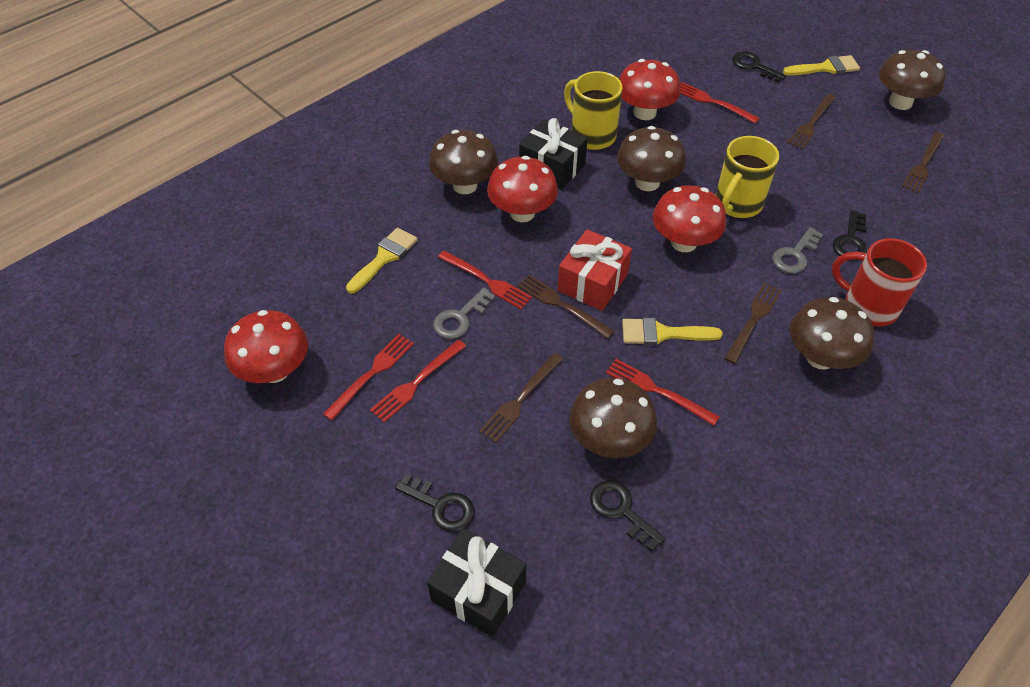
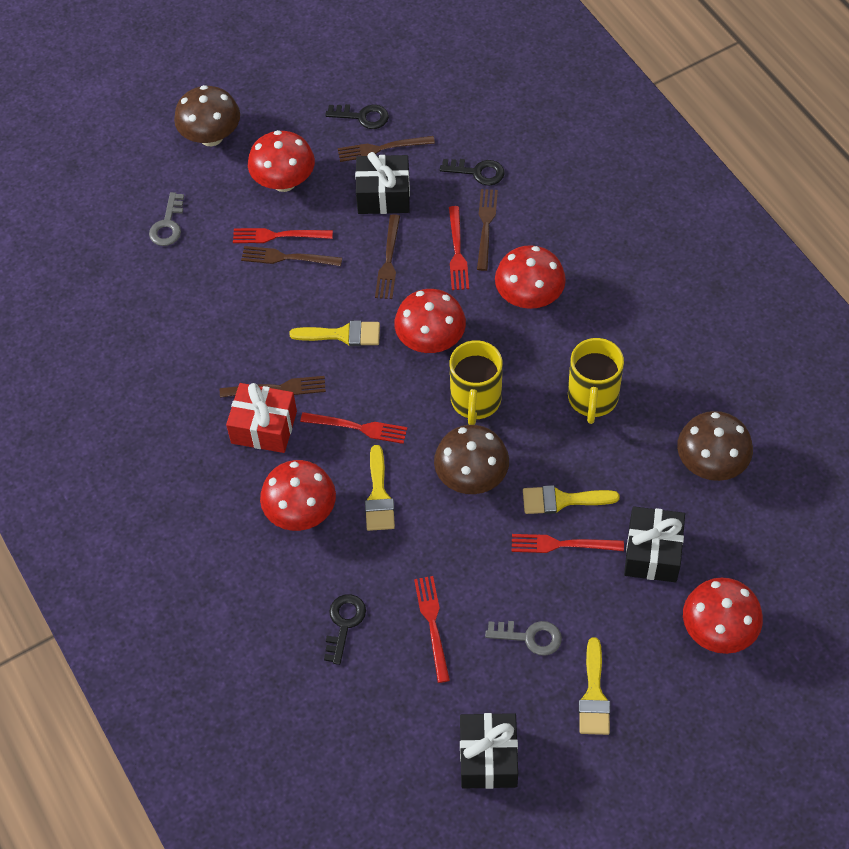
black gift: 2 -> 3
black key: 4 -> 3
brown mushroom: 5 -> 3
red mug: 1 -> 0
red mushroom: 4 -> 5
yellow brush: 3 -> 4

